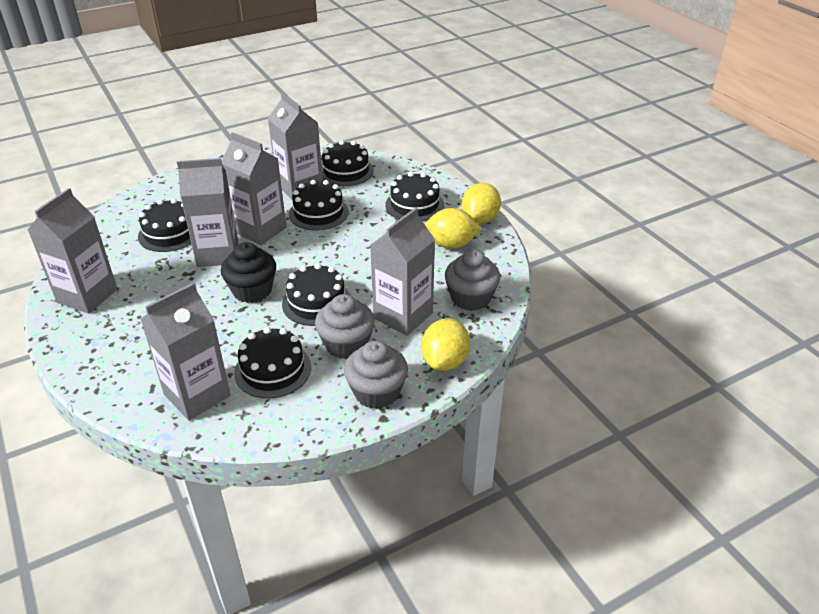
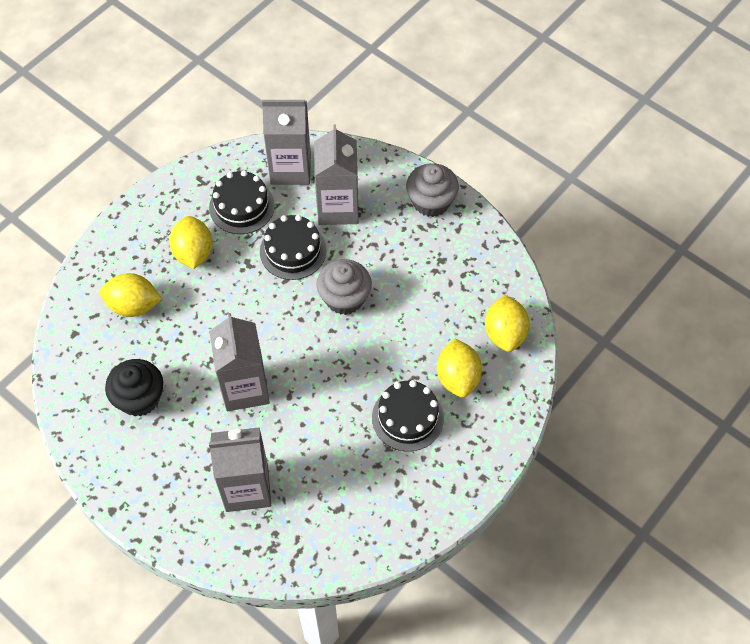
black cake: 6 -> 3
grey carton: 6 -> 4
grey cupcake: 3 -> 2
yellow lemon: 3 -> 4

